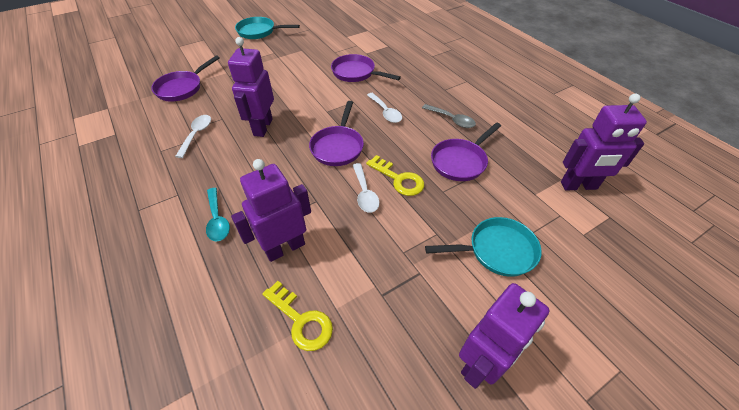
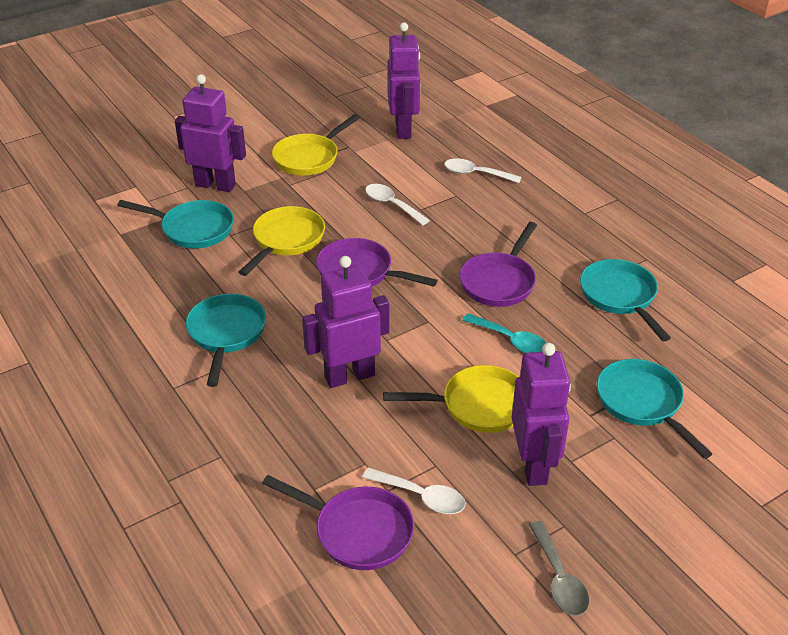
purple pan: 4 -> 3
turquoise pan: 2 -> 4
yellow key: 2 -> 0
yellow pan: 0 -> 3

